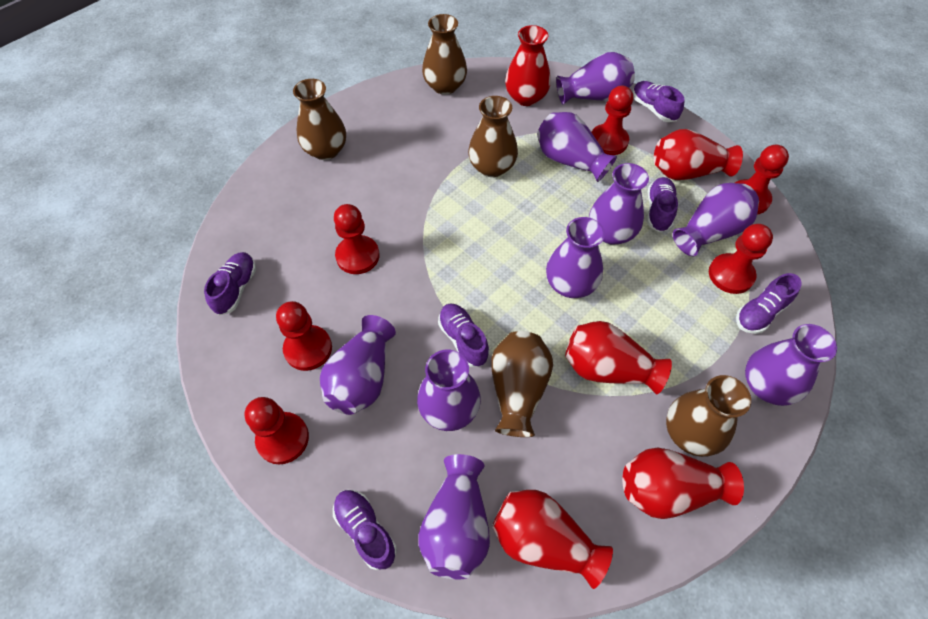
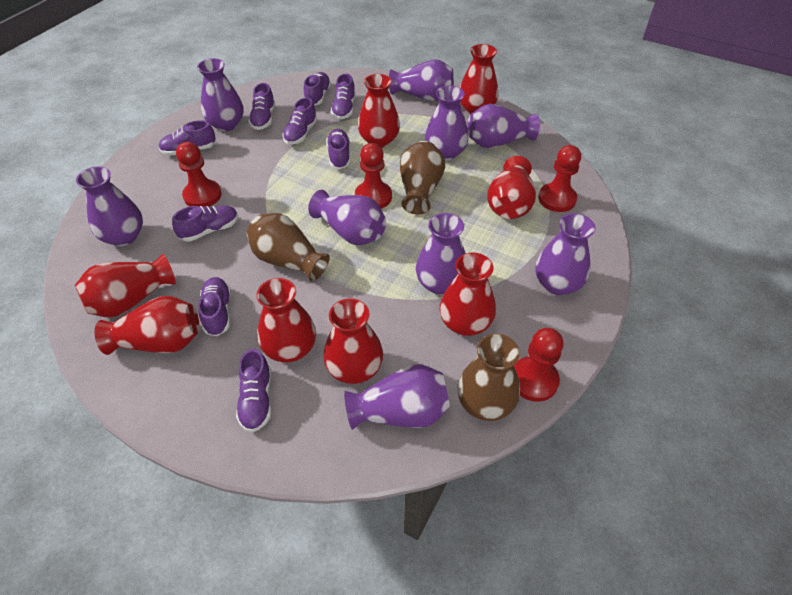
brown vase: 5 -> 3
purple shoe: 6 -> 9
red pawn: 6 -> 4
red vase: 5 -> 8

